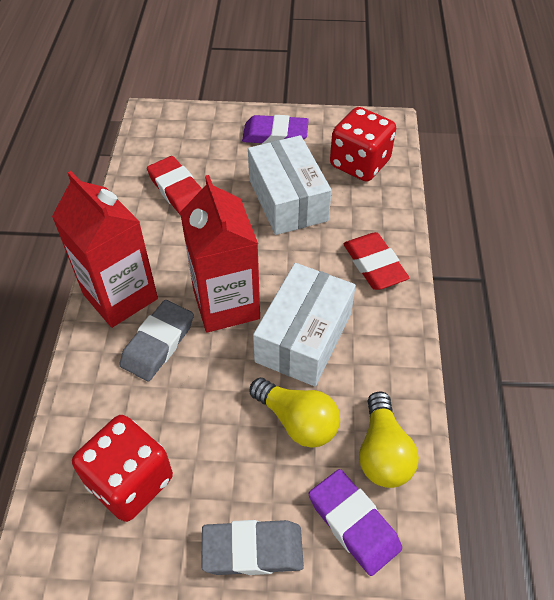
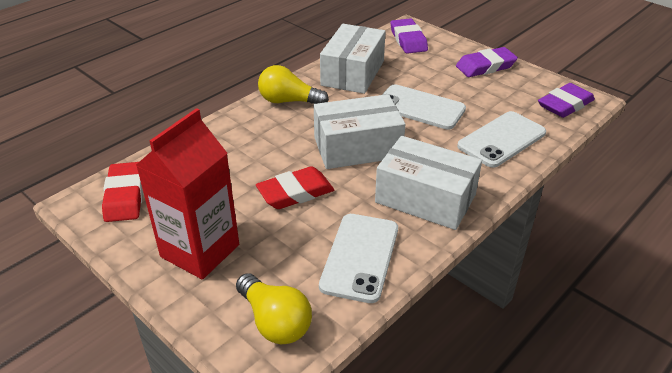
grey eraser: 2 -> 0
purple eraser: 2 -> 3
red carton: 2 -> 1
red dice: 2 -> 0
white box: 2 -> 3
white phone: 0 -> 3

